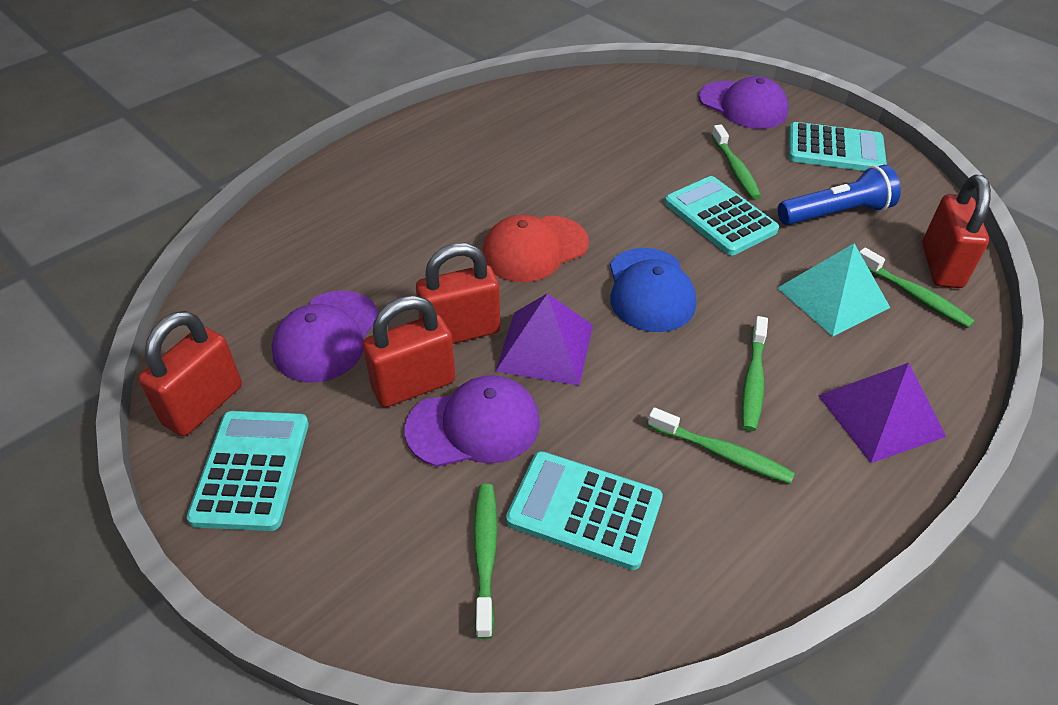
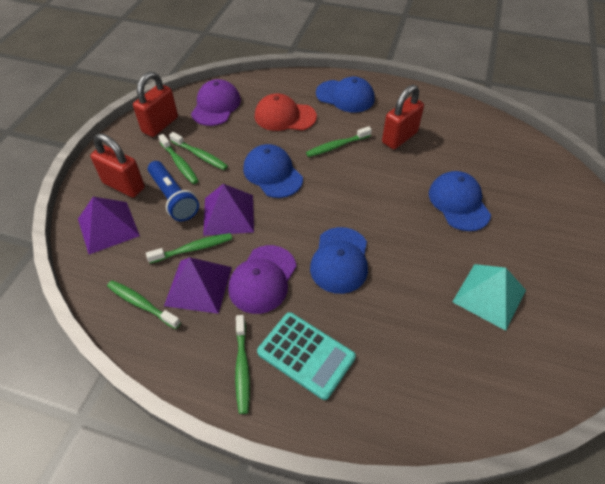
blue cap: 1 -> 4
green toothbrush: 5 -> 6
purple cap: 3 -> 2
purple pyramid: 2 -> 3
red padlock: 4 -> 3
turquoise calculator: 4 -> 1

